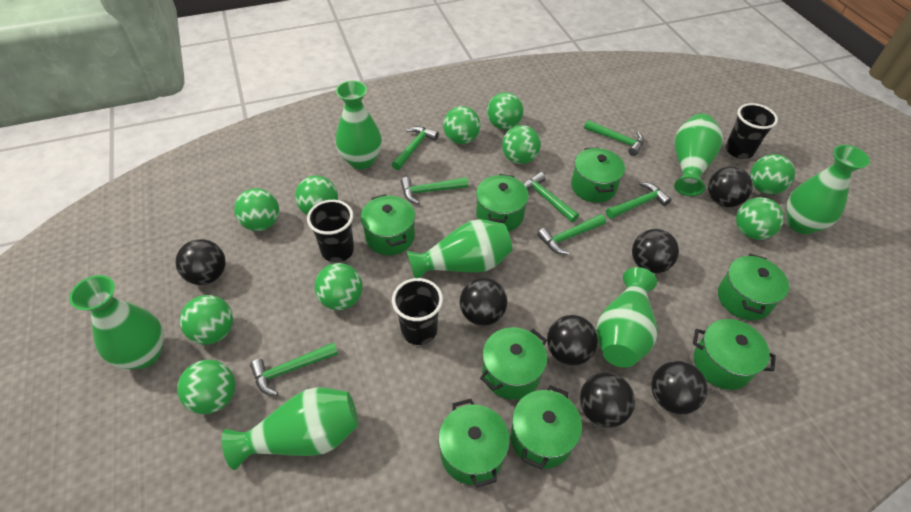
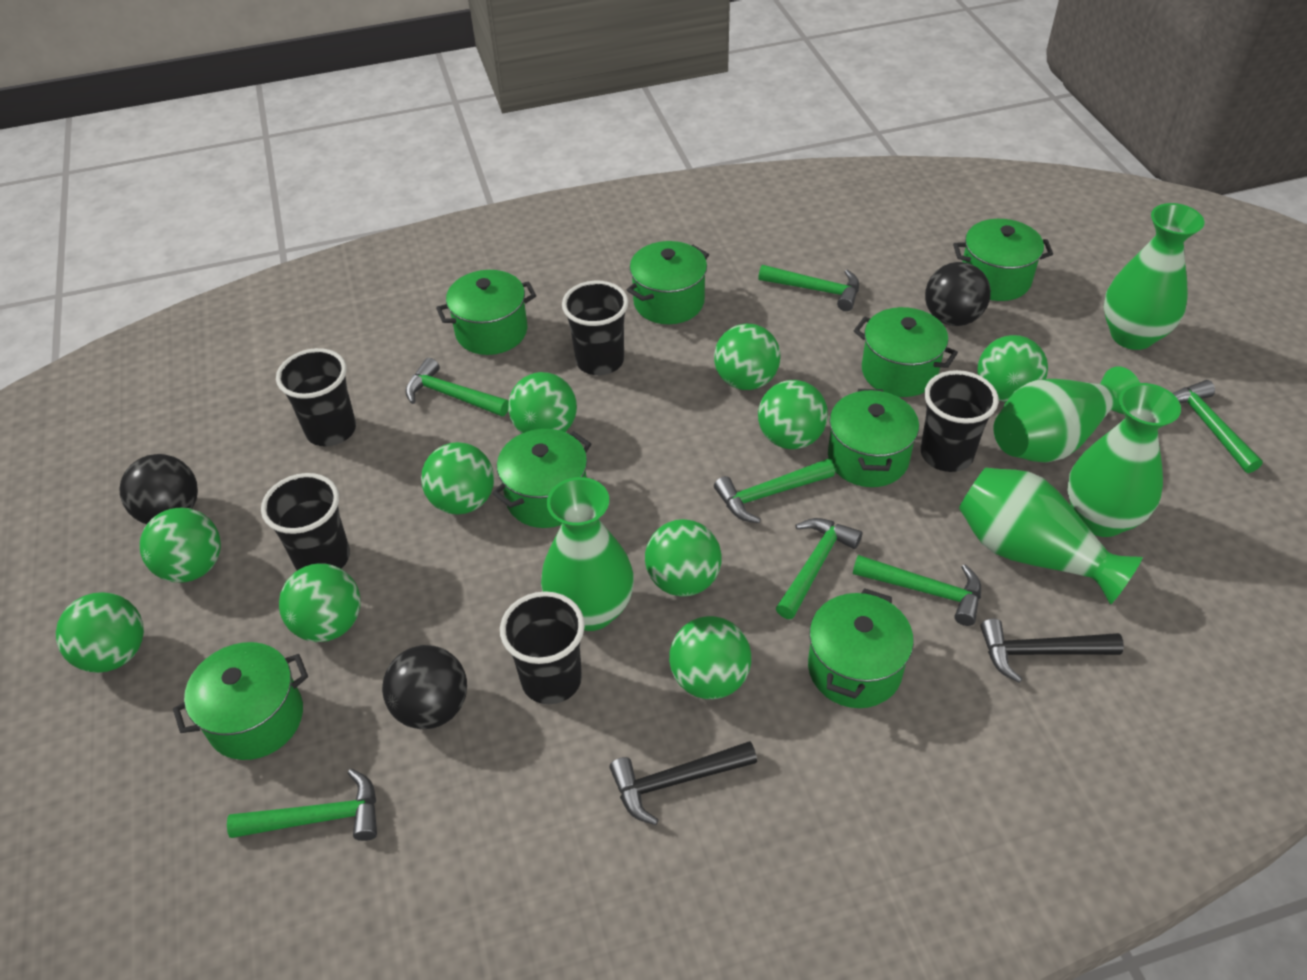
black ball: 7 -> 3
black cup: 3 -> 5
black hammer: 0 -> 2
green vase: 7 -> 5

